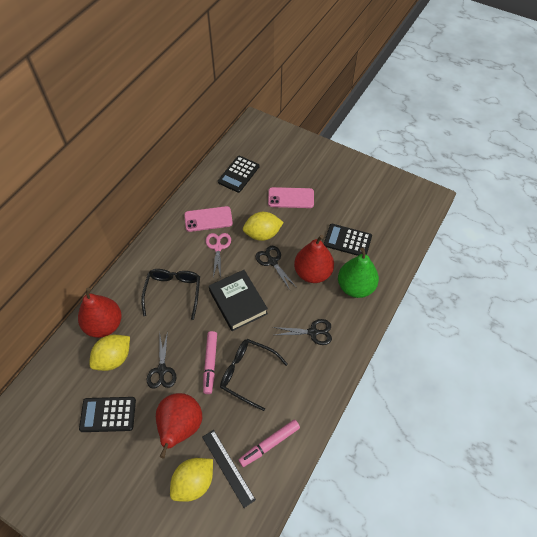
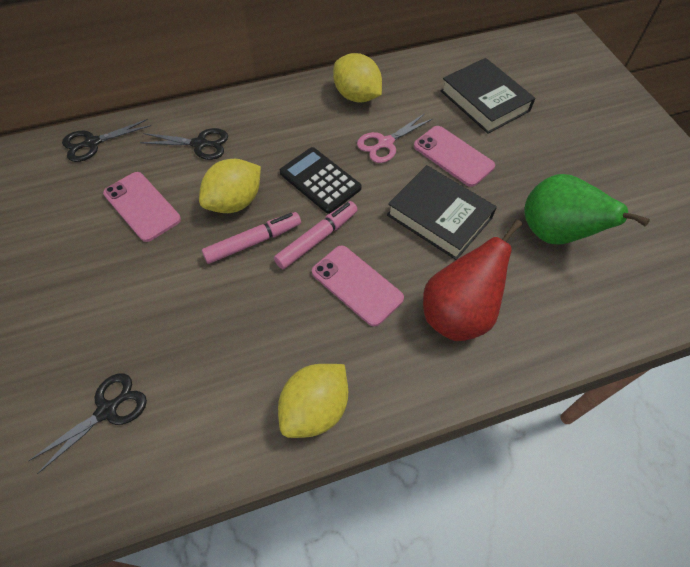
black book: 1 -> 2
black calculator: 3 -> 1
black glasses: 2 -> 0
black ruler: 1 -> 0
pink phone: 2 -> 3
red pear: 3 -> 1

